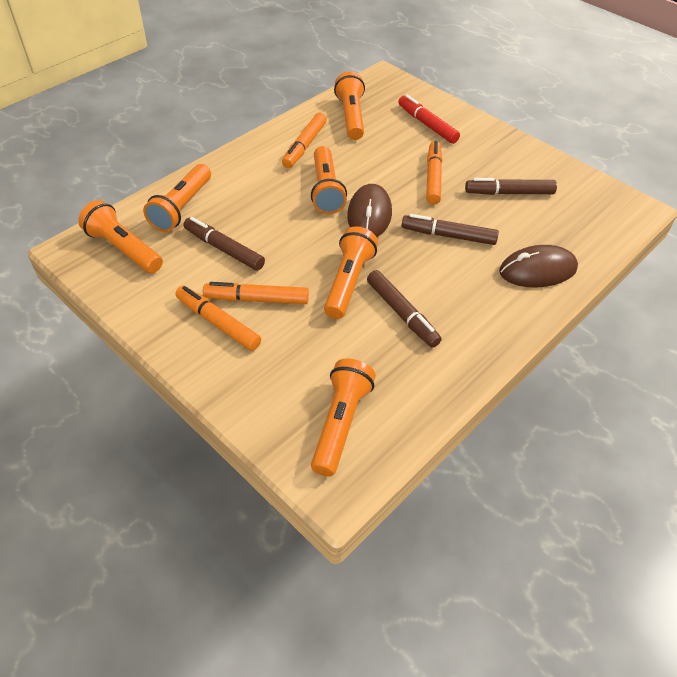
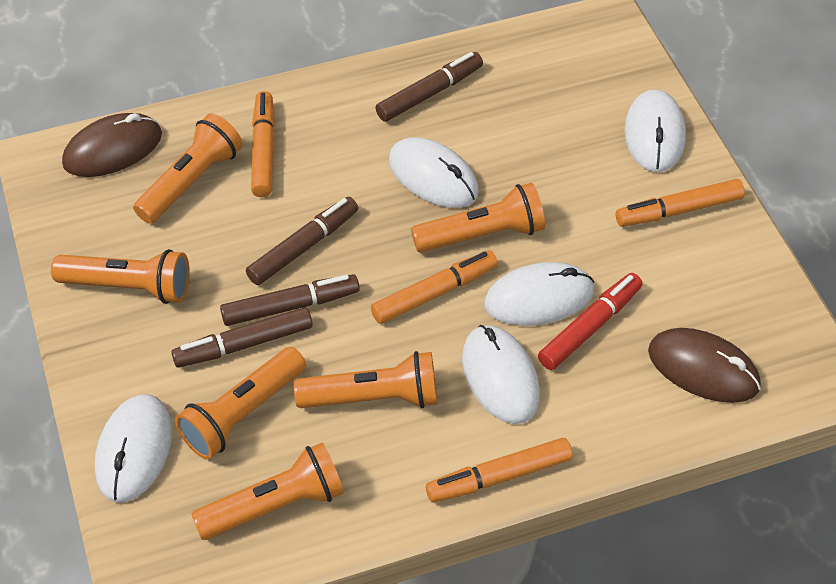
white mouse: 0 -> 5

